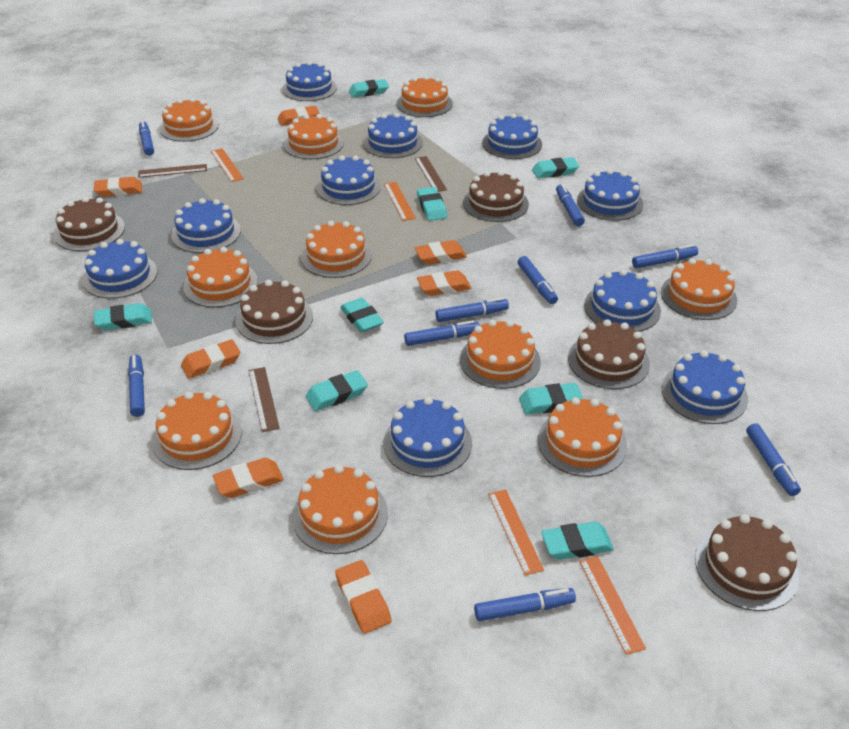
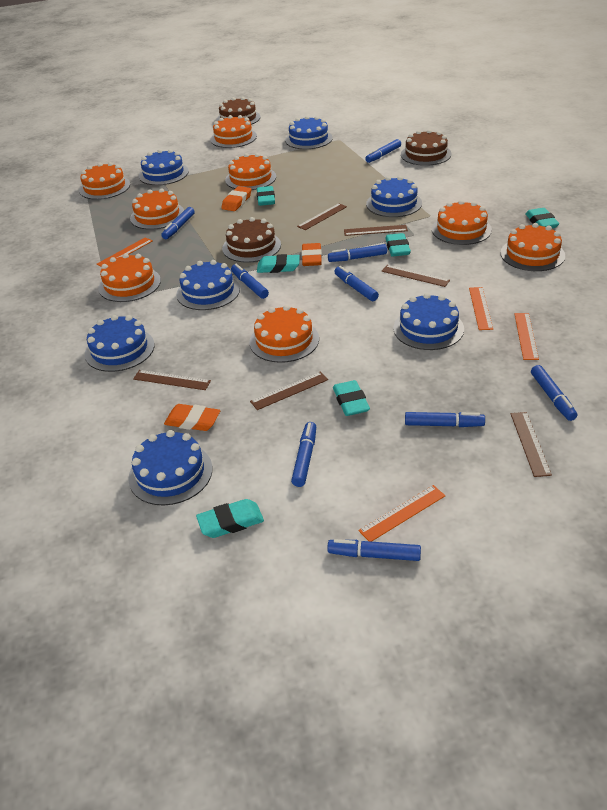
blue cake: 10 -> 7
brown cake: 5 -> 3
brown ruler: 3 -> 6
orange cake: 10 -> 8
orange eraser: 7 -> 3
turquoise eraser: 8 -> 6

